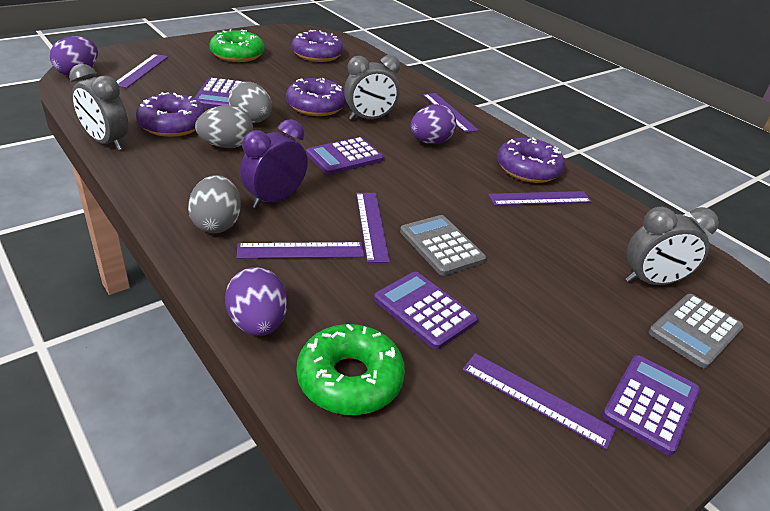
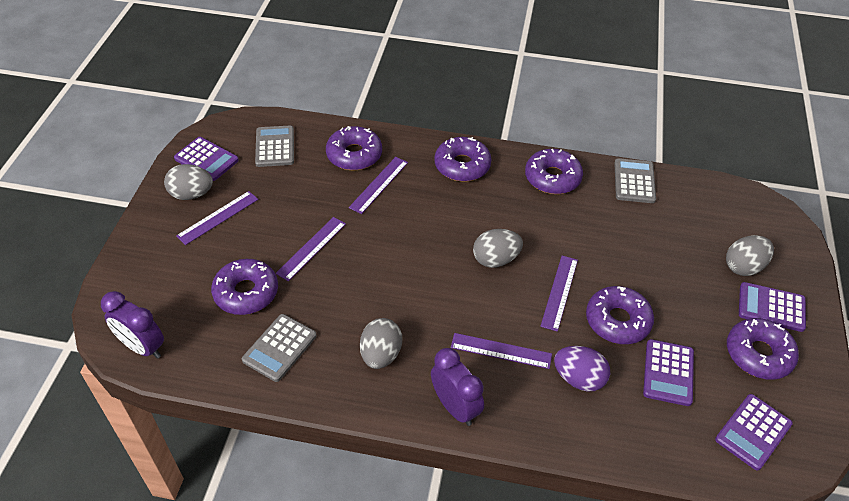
green donut: 2 -> 0
grey calculator: 2 -> 3
grey clock: 3 -> 0
grey egg: 3 -> 4
purple clock: 1 -> 2
purple donut: 4 -> 6
purple egg: 3 -> 1
purple ruler: 6 -> 5

